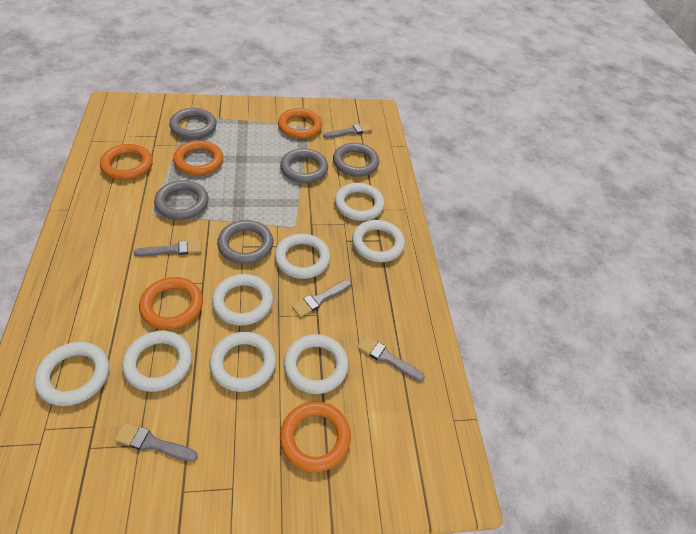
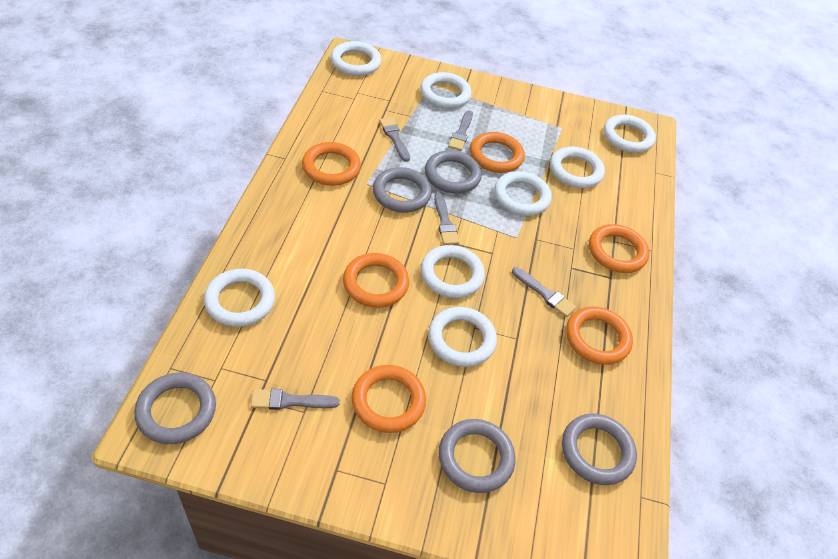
orange ring: 5 -> 6

